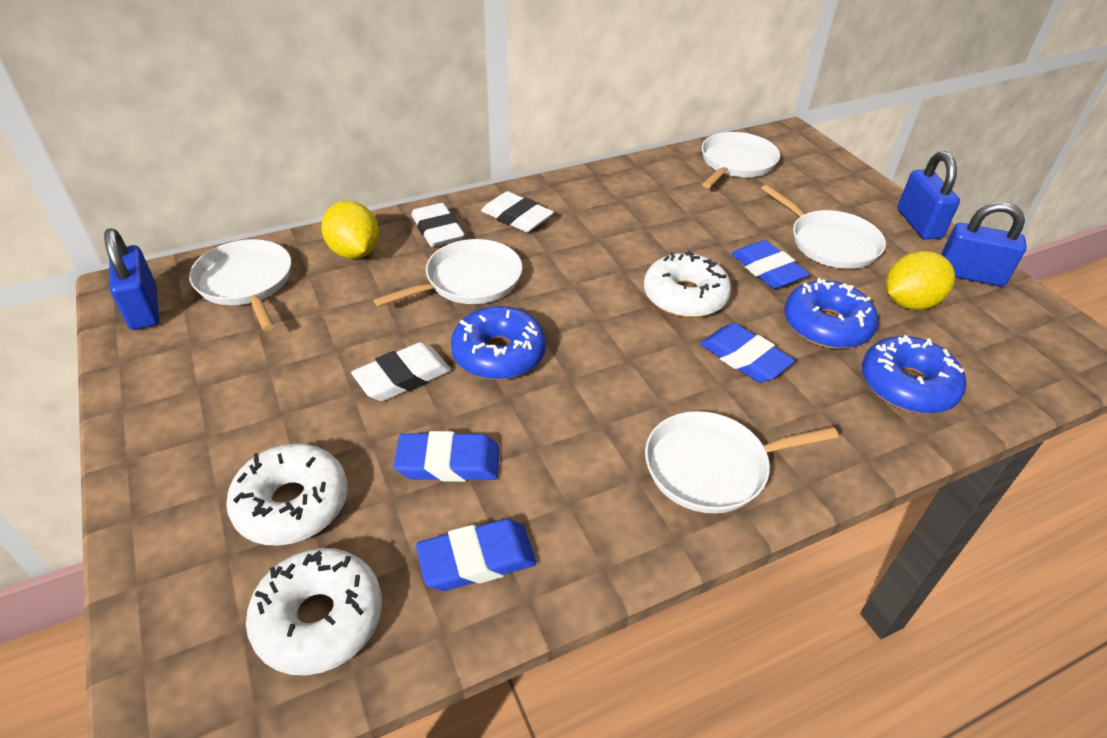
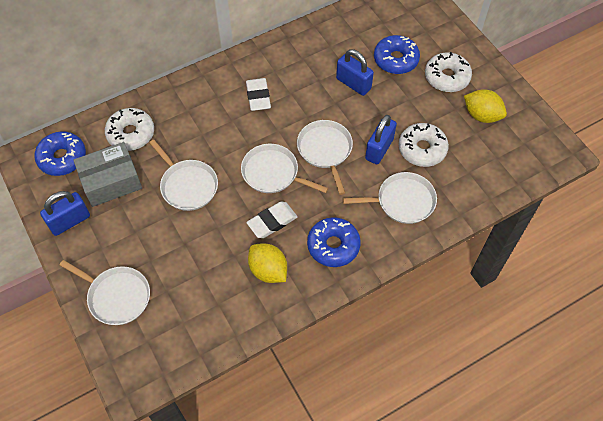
blue eraser: 4 -> 0
grey box: 0 -> 1
white eraser: 3 -> 2

